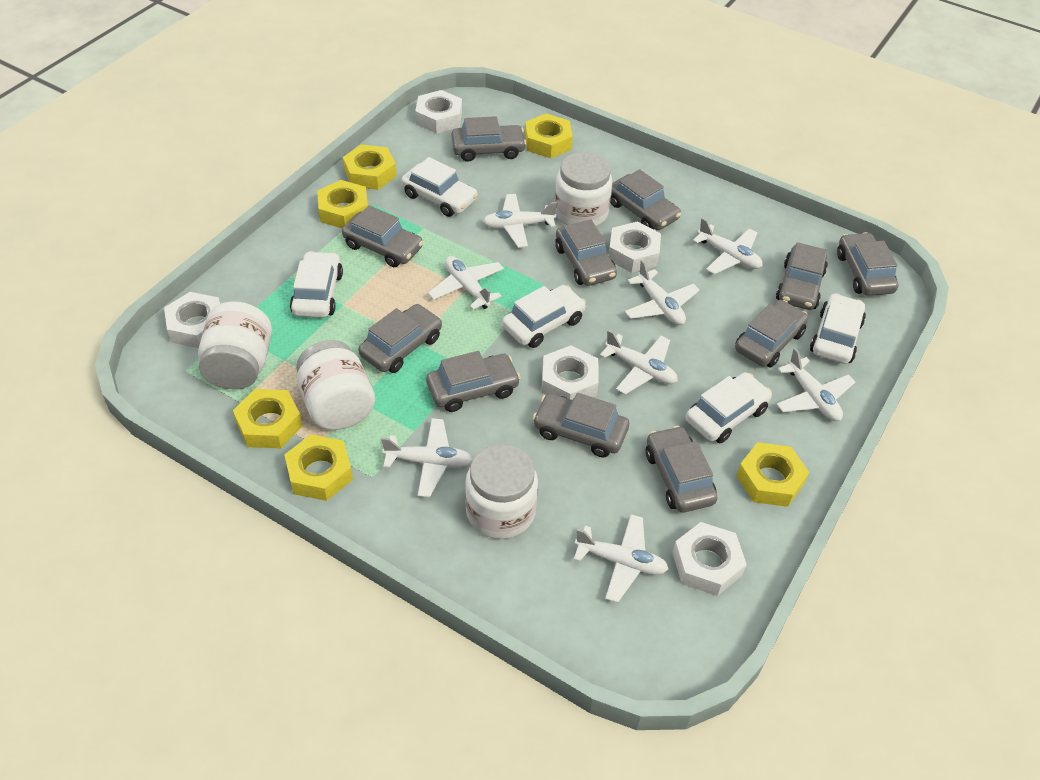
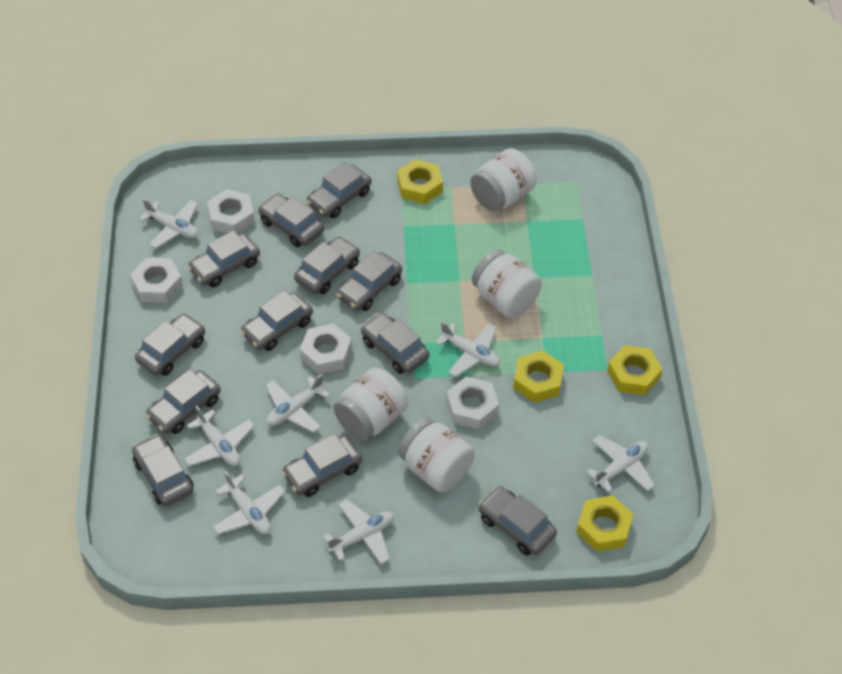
grey car: 11 -> 12
white car: 5 -> 0
white nut: 5 -> 4
white plane: 8 -> 7
yellow nut: 6 -> 4

